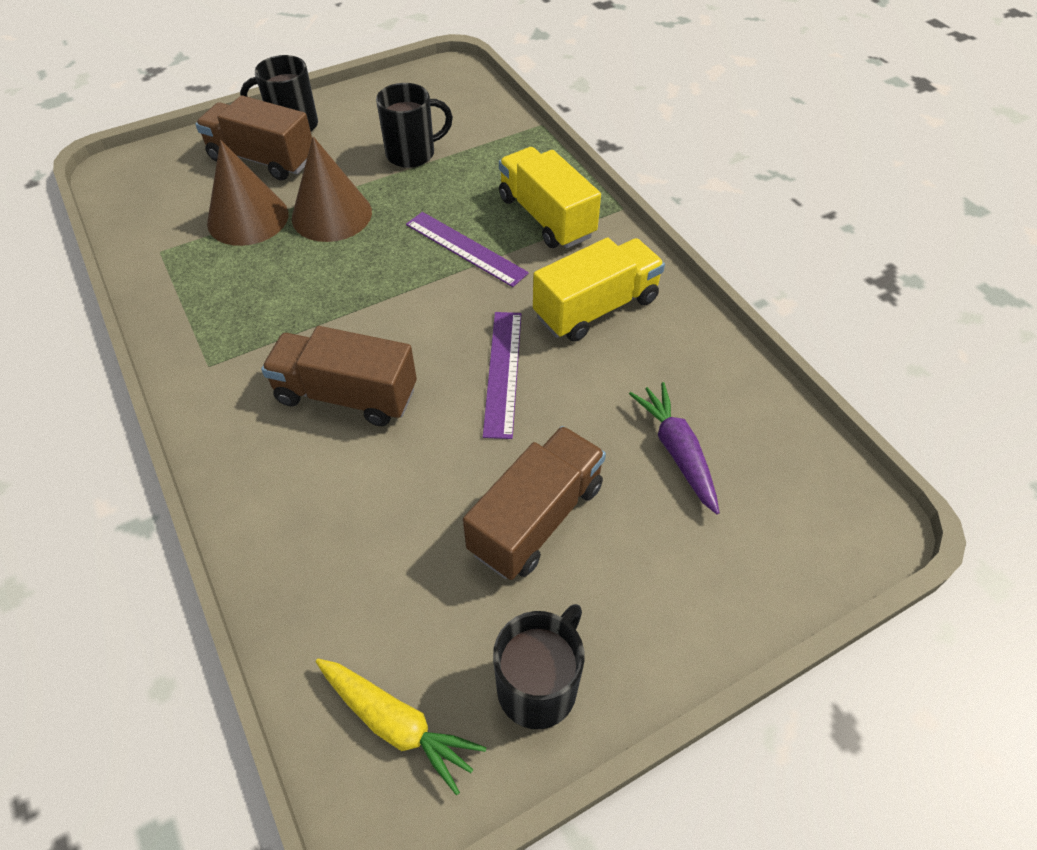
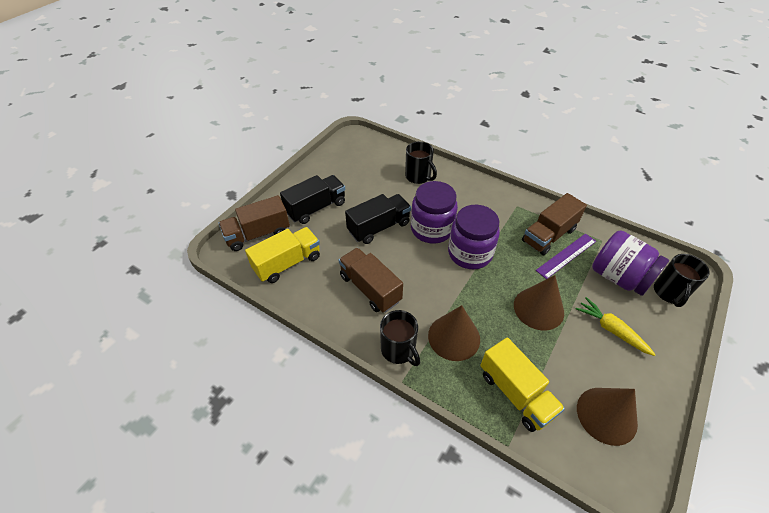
black truck: 0 -> 2
brown cone: 2 -> 3
purple carrot: 1 -> 0
purple jar: 0 -> 3
purple ruler: 2 -> 1

